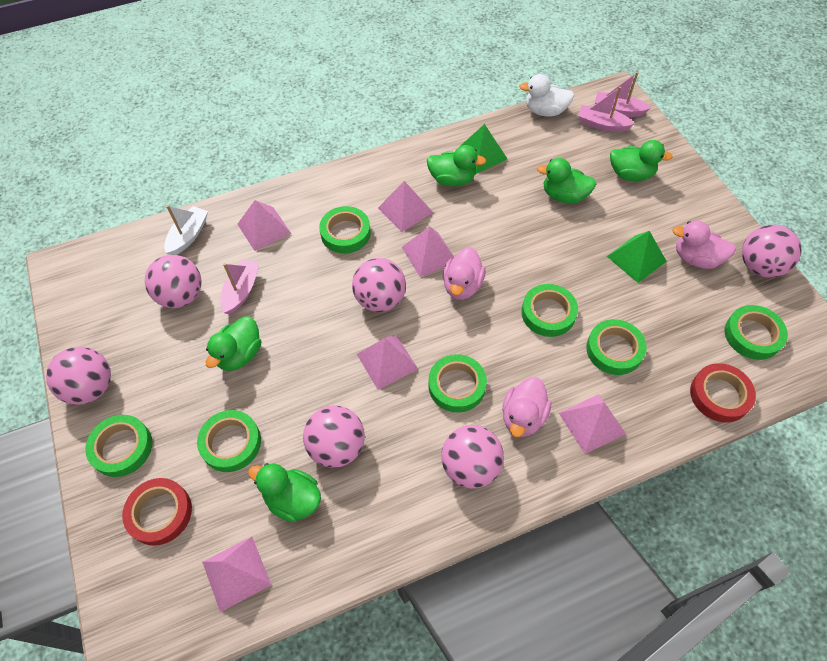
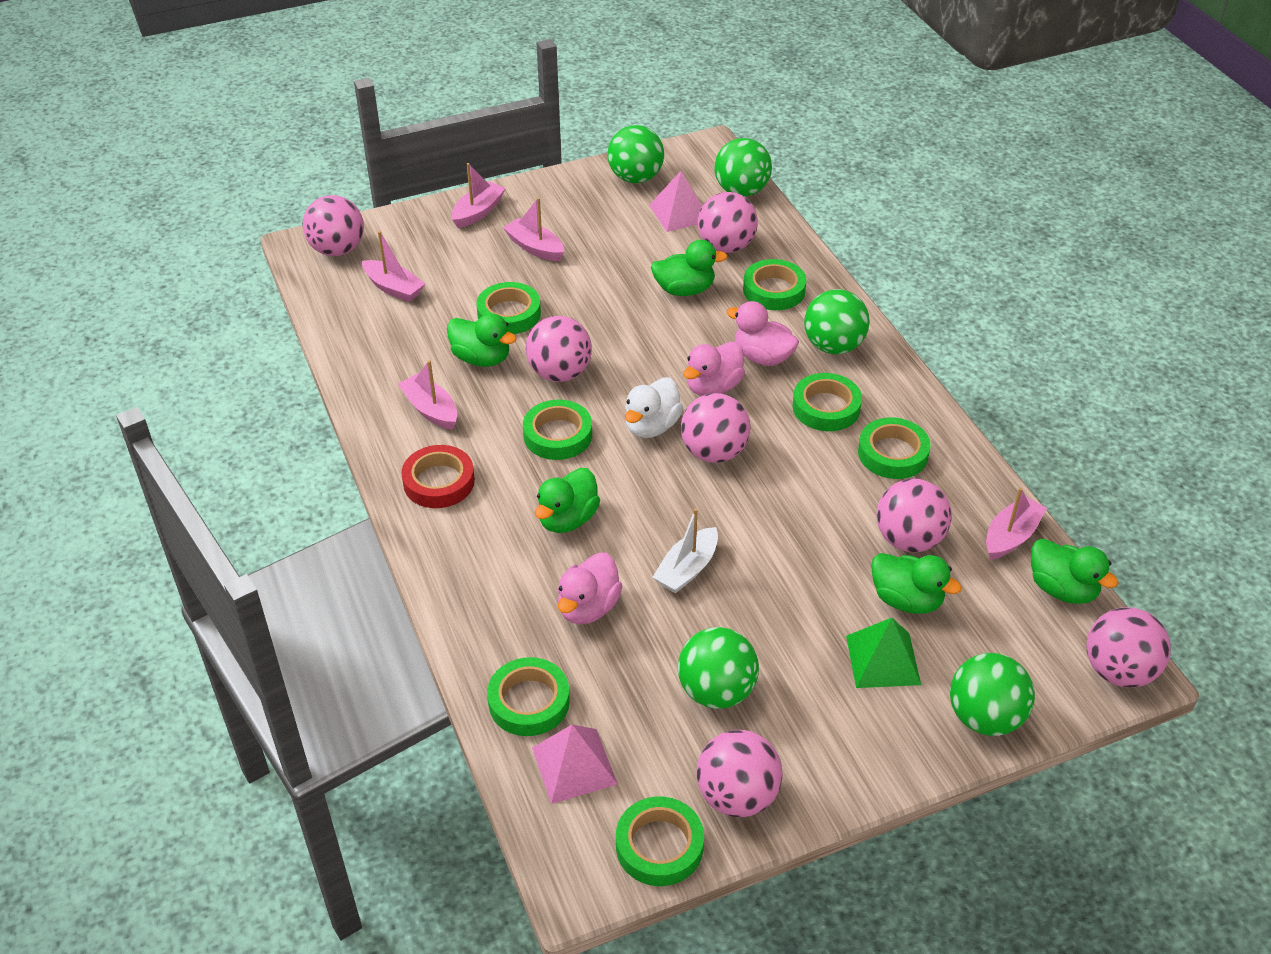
green ball: 0 -> 5
green pyramid: 2 -> 1
pink ball: 6 -> 7
pink boat: 3 -> 5
pink pyramid: 6 -> 2
red tape: 2 -> 1

